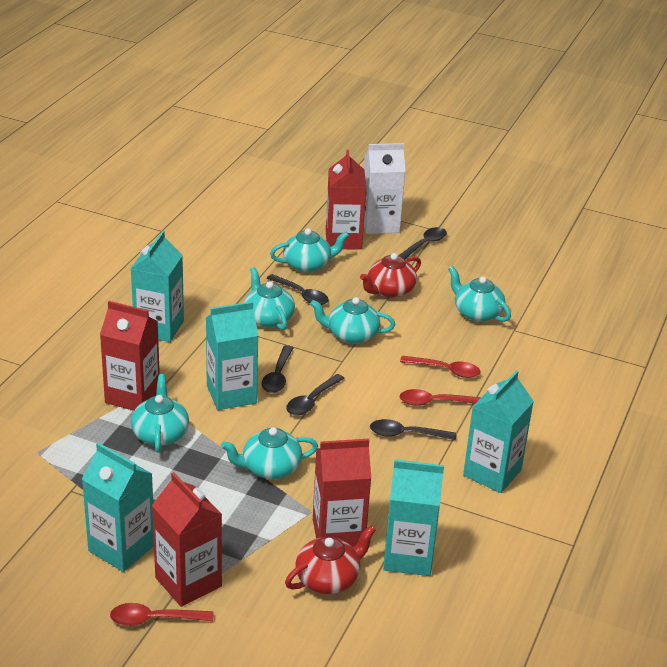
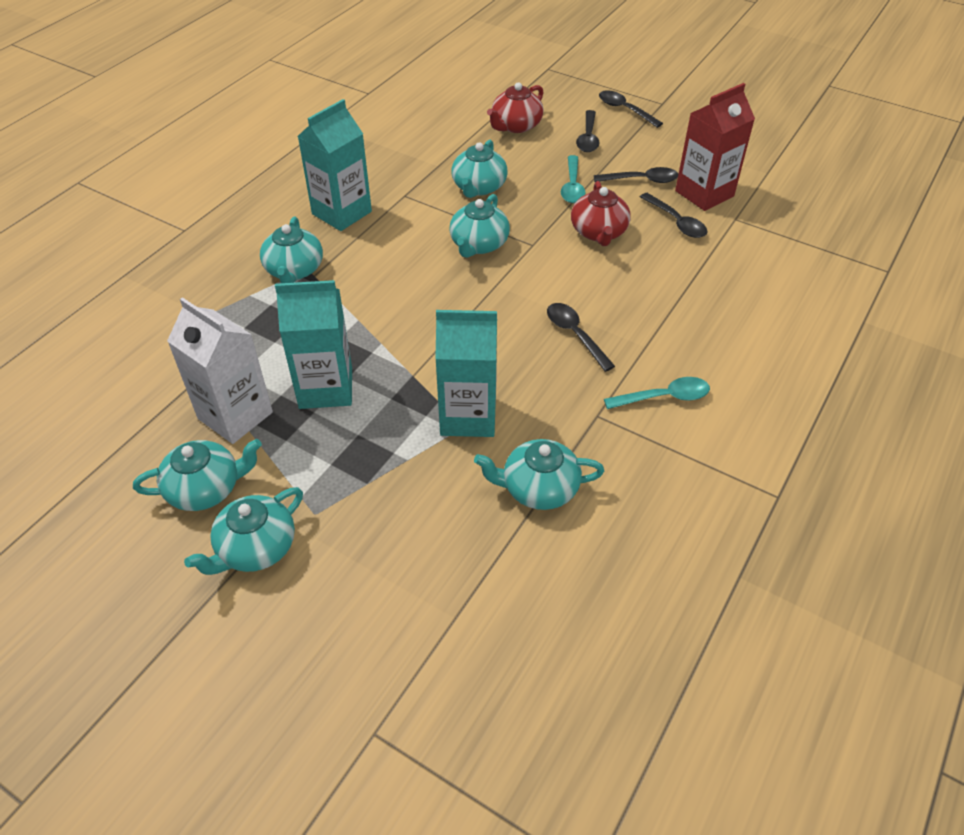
red carton: 4 -> 1
red spoon: 3 -> 0
turquoise carton: 5 -> 3
turquoise spoon: 0 -> 2

